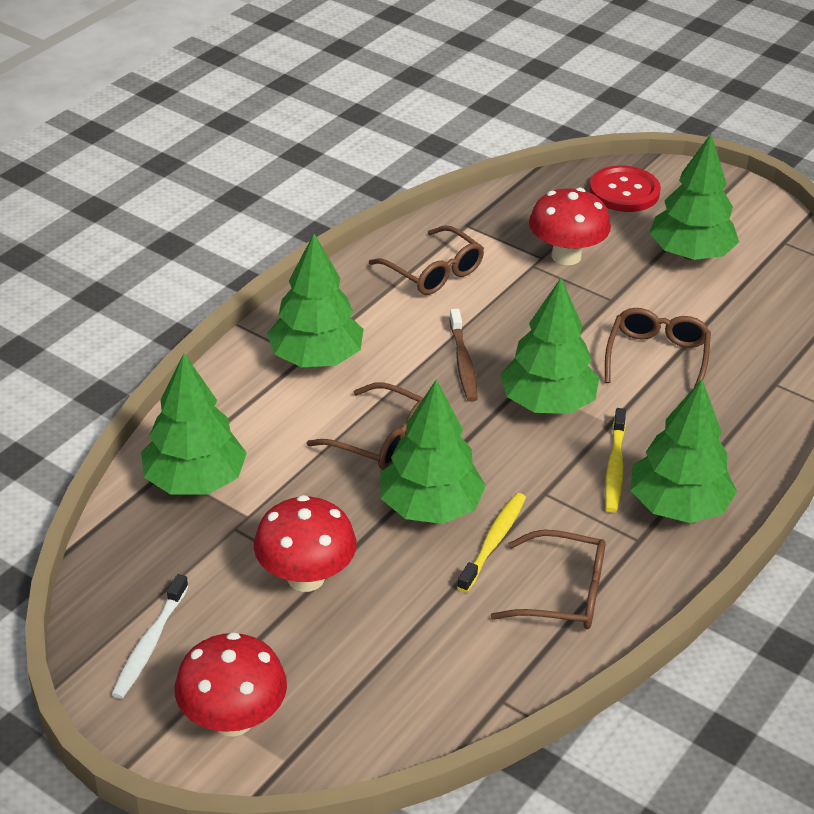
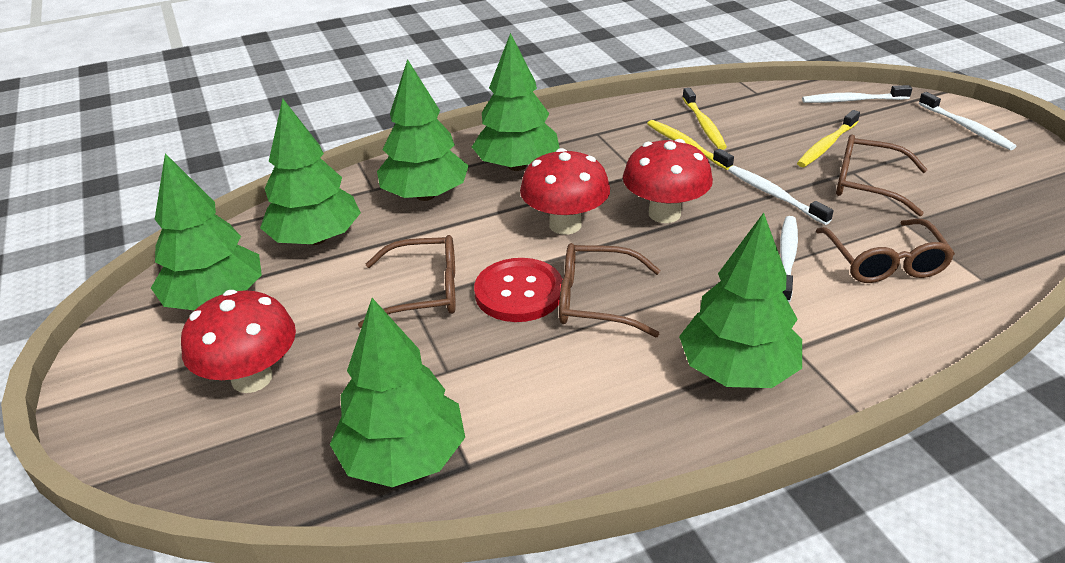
brown toothbrush: 1 -> 0
white toothbrush: 1 -> 4
yellow toothbrush: 2 -> 3

